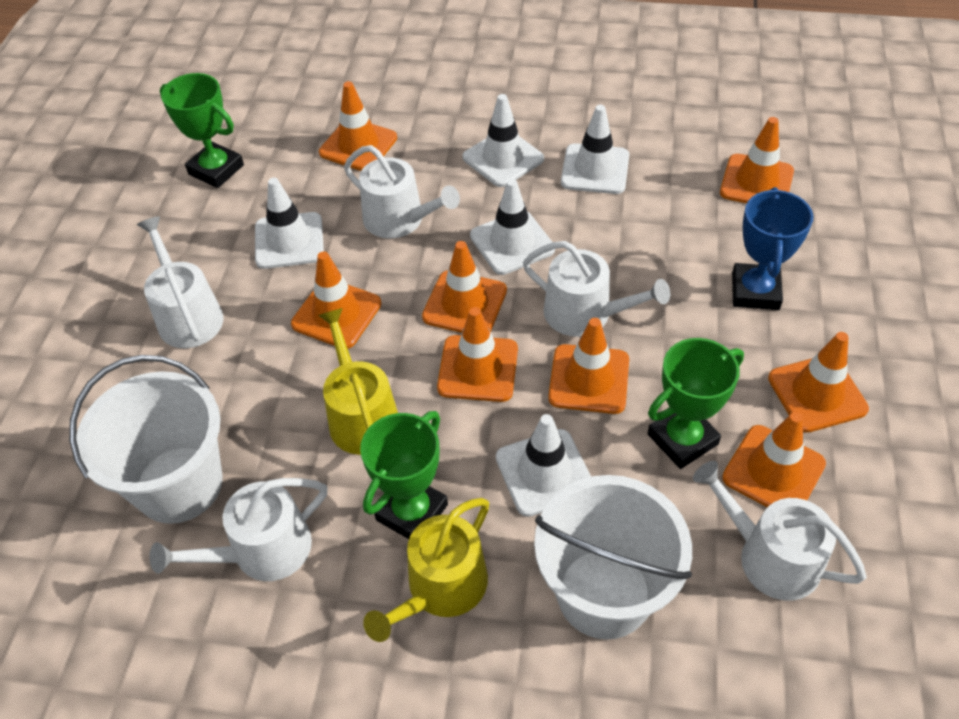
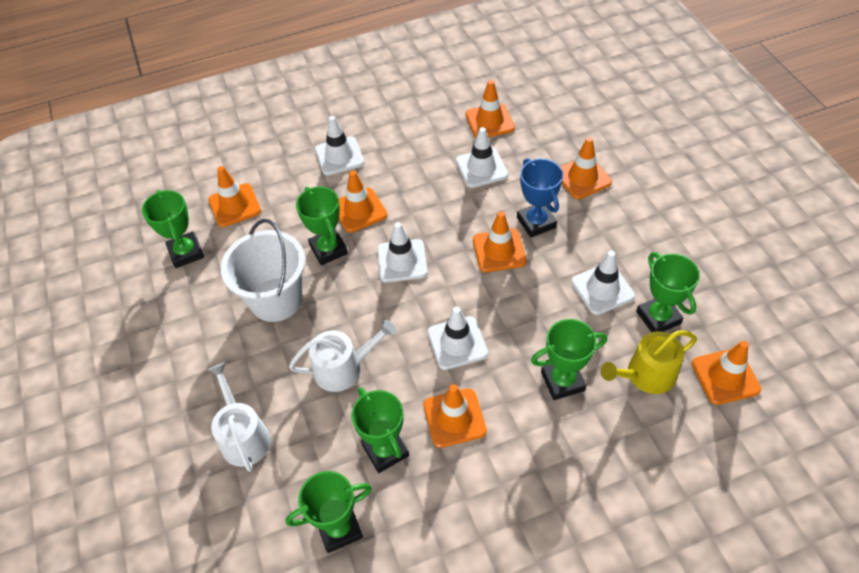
green trophy: 3 -> 6
orange traffic cone: 8 -> 7
white bucket: 2 -> 1
white watering can: 5 -> 2
yellow watering can: 2 -> 1

